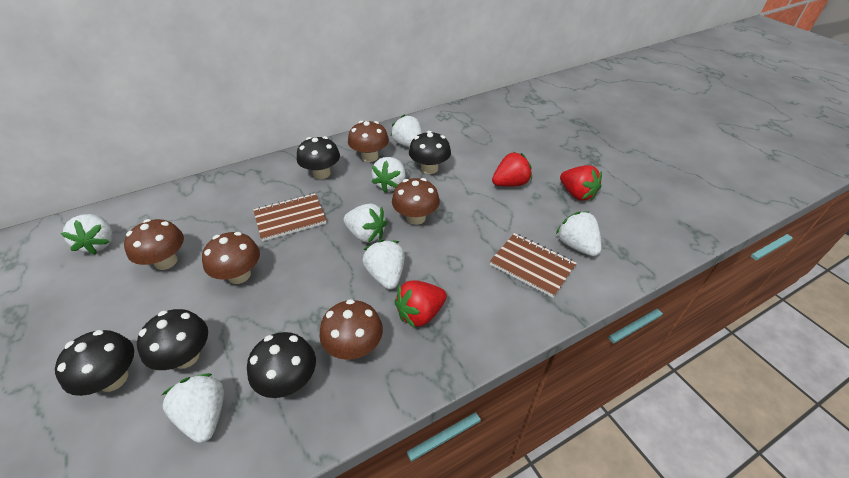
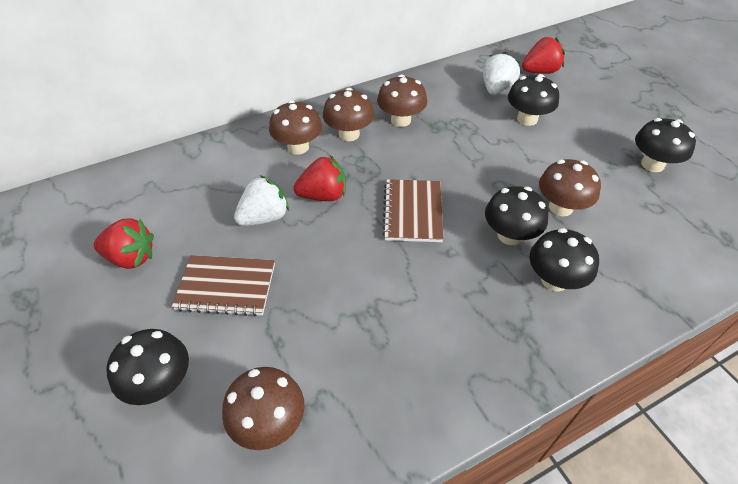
white strawberry: 7 -> 2

